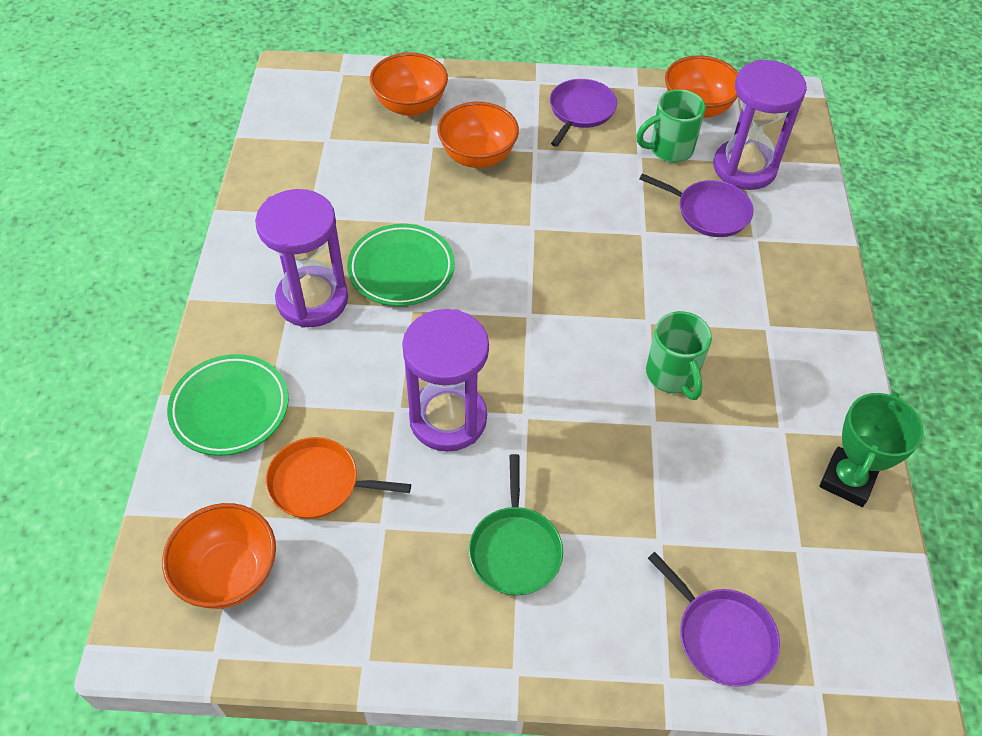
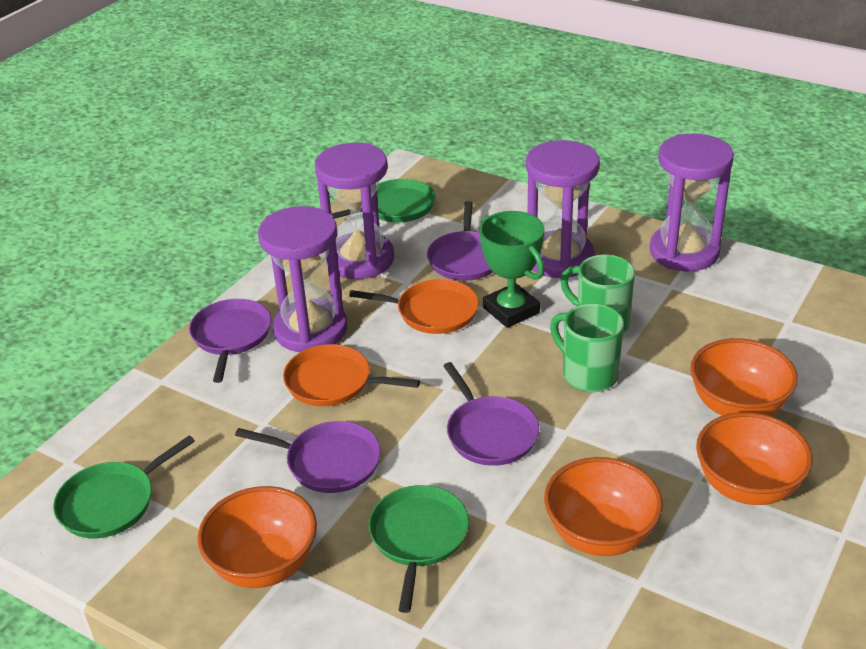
green pan: 1 -> 3
green plate: 2 -> 0
orange pan: 1 -> 2
purple hourglass: 3 -> 4
purple pan: 3 -> 4

